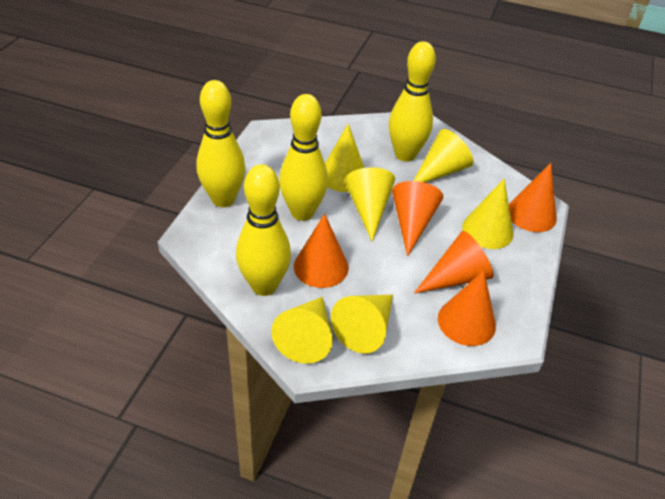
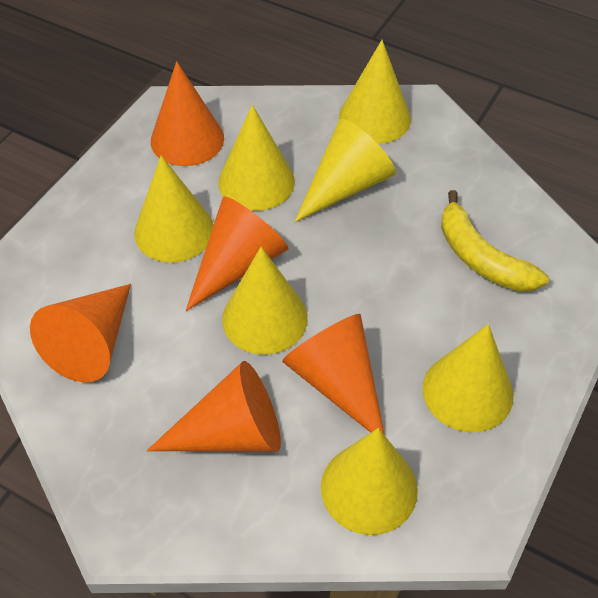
yellow banana: 0 -> 1
yellow bowling pin: 4 -> 0
yellow cone: 6 -> 7

